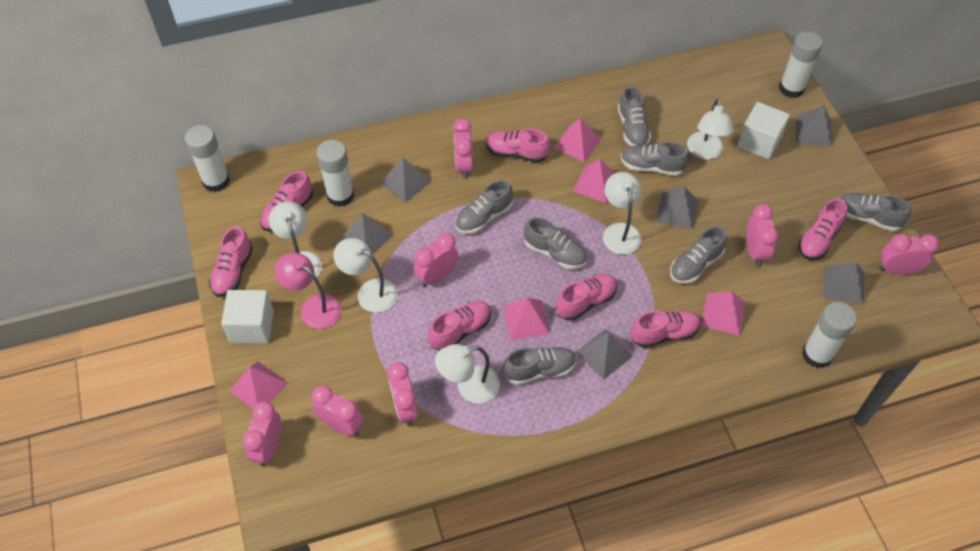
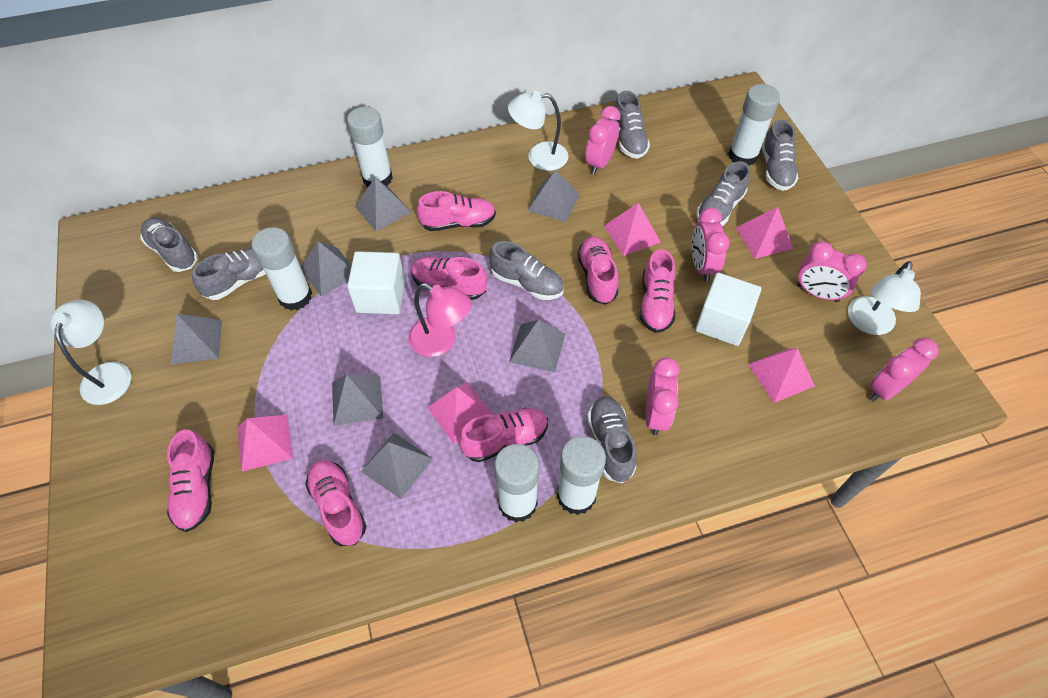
grey pyramid: 6 -> 7
pink clock: 7 -> 5
white glue stick: 4 -> 5
white lamp: 5 -> 3

